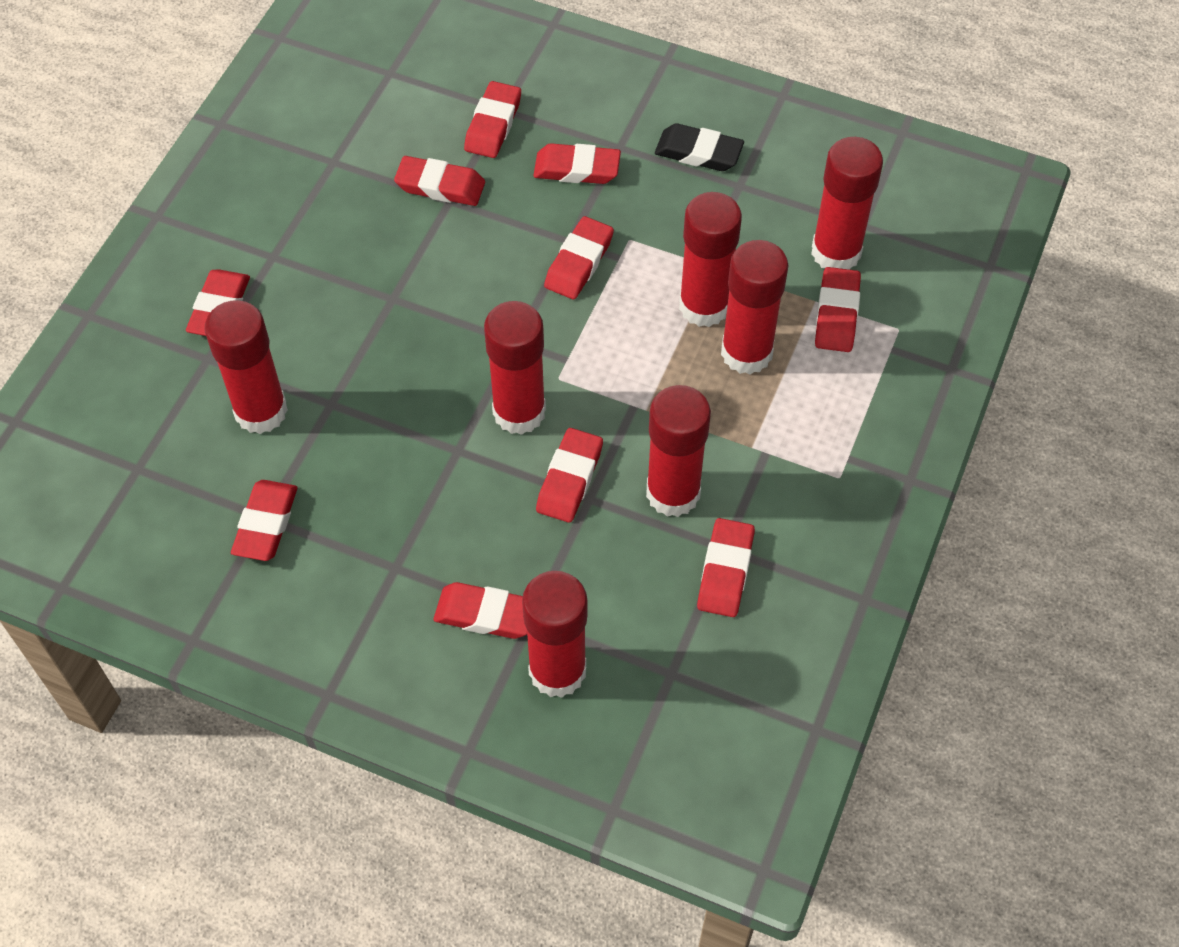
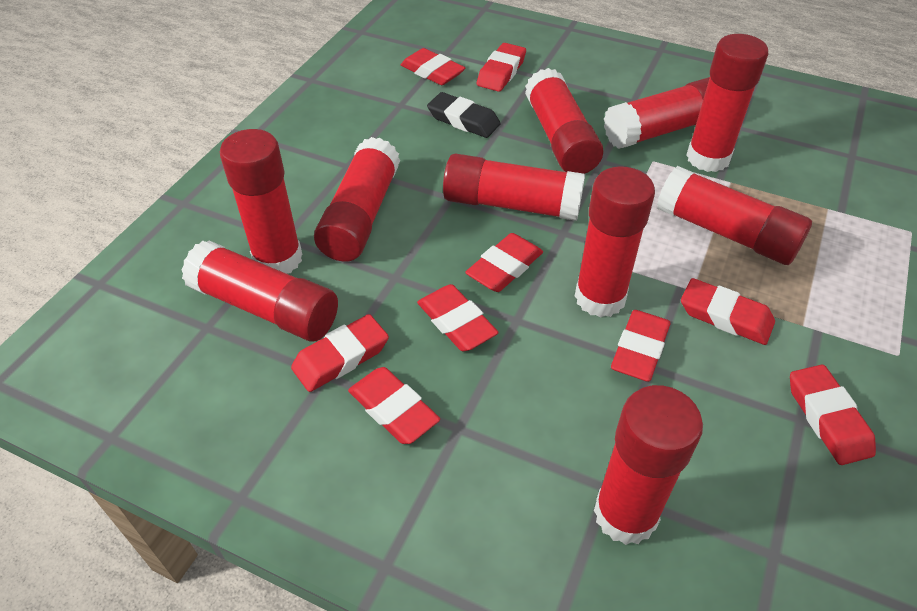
red eraser: 10 -> 9
red glue stick: 7 -> 10

